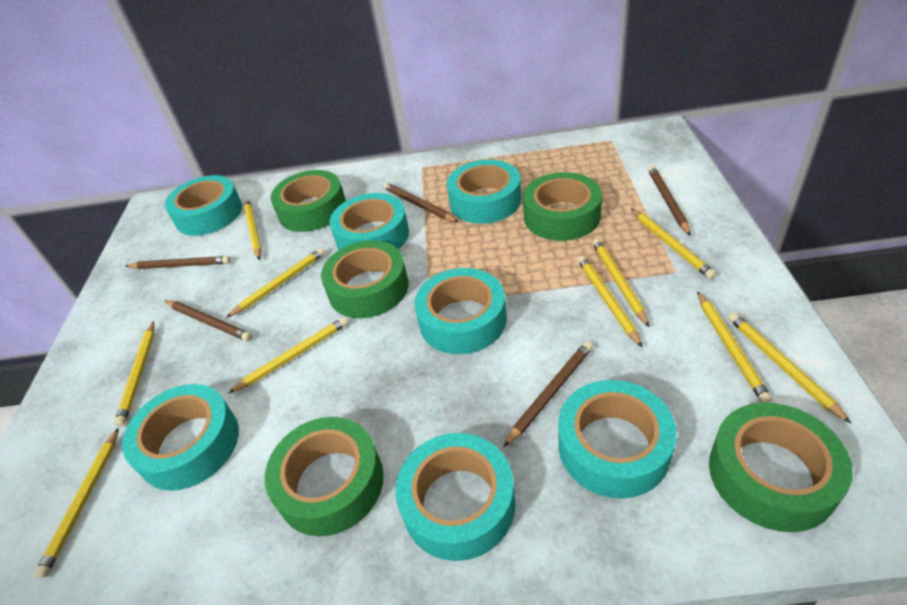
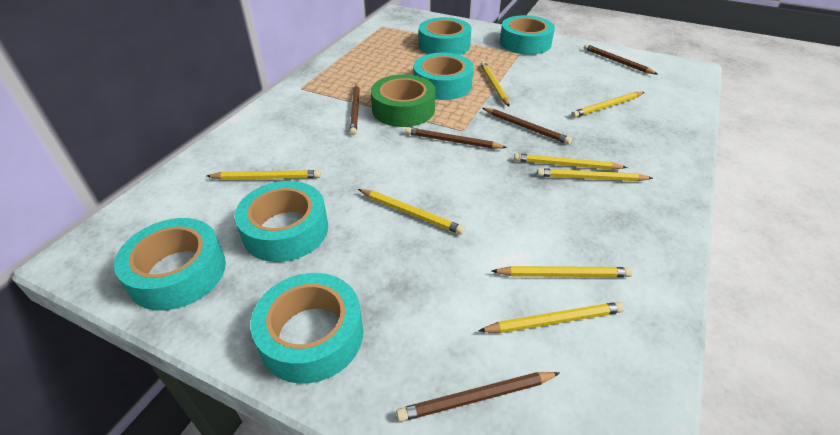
green tape: 5 -> 1
turquoise tape: 7 -> 6
yellow pencil: 10 -> 8

